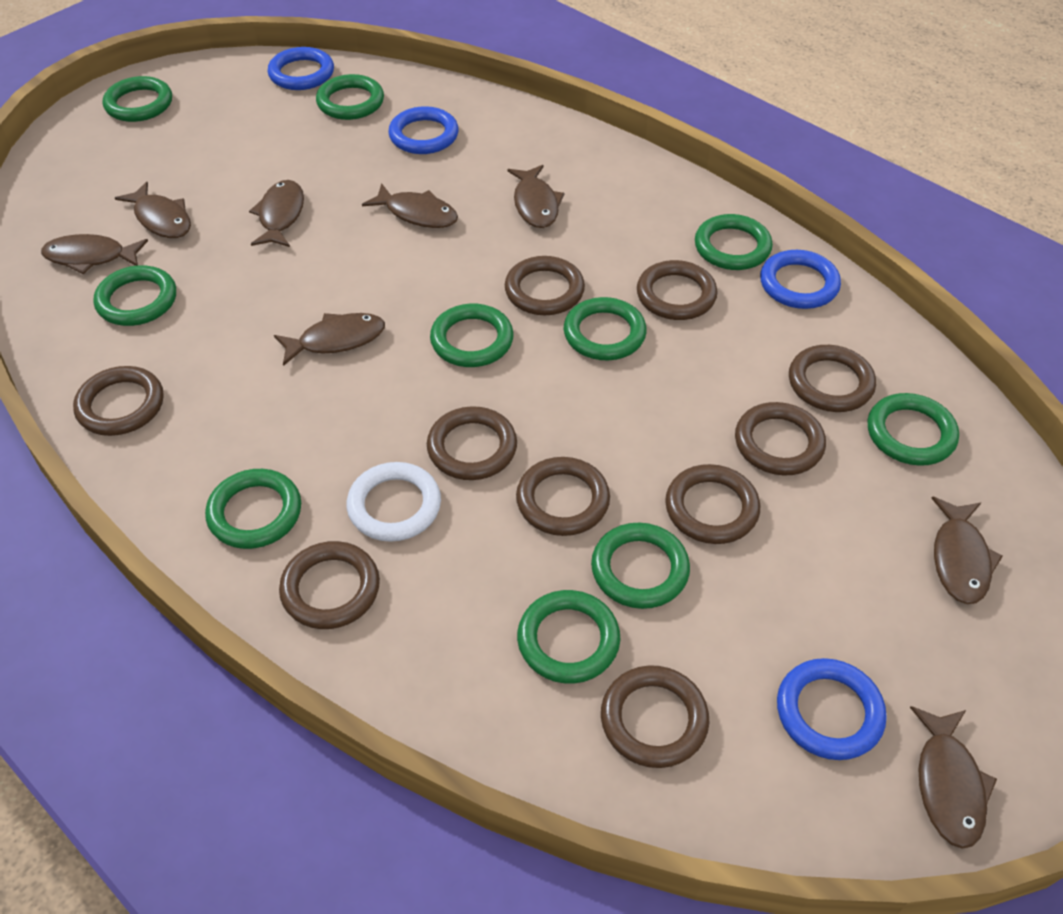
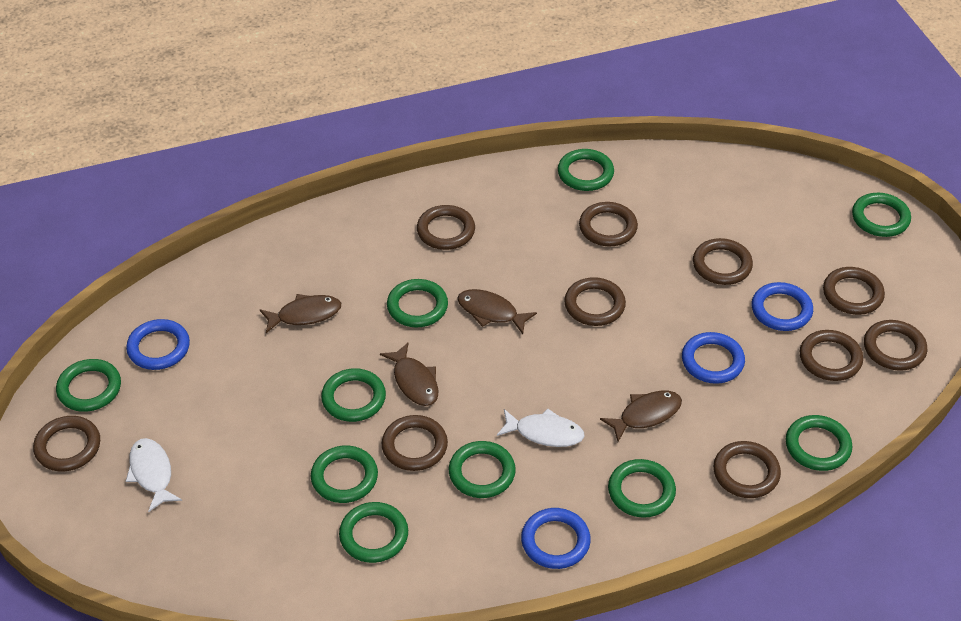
brown fish: 8 -> 4
white fish: 0 -> 2
white ring: 1 -> 0

